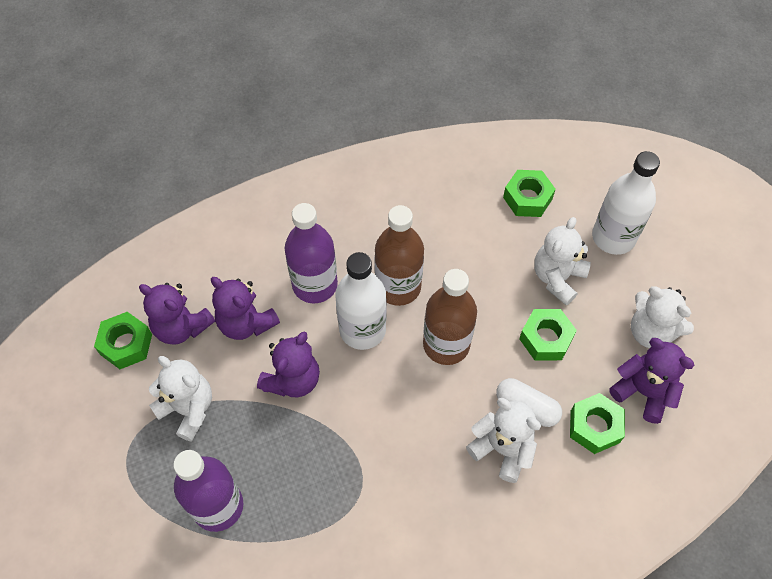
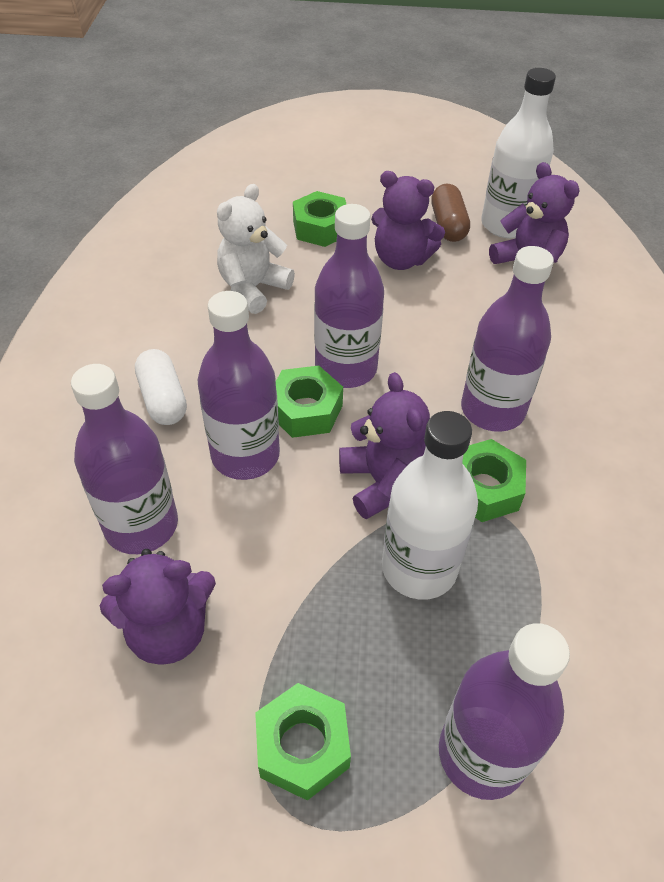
brown bottle: 2 -> 0
brown capsule: 0 -> 1
purple bottle: 2 -> 5
white teddy bear: 4 -> 1

